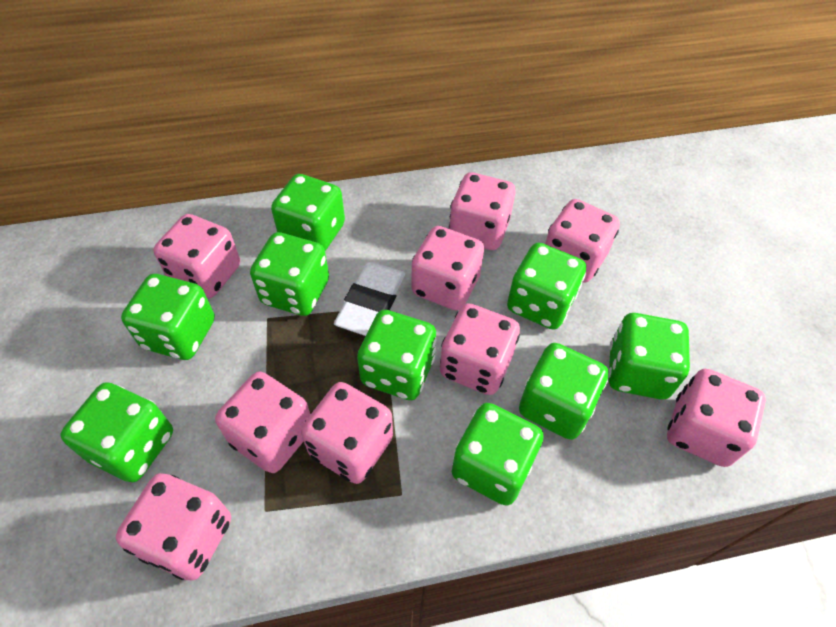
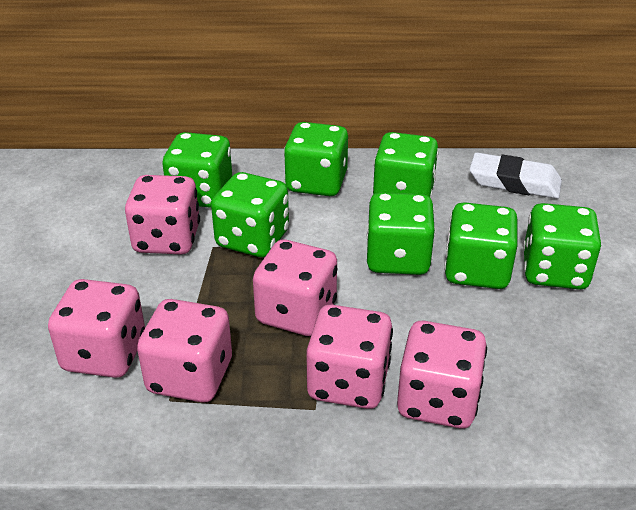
green dice: 9 -> 7
pink dice: 9 -> 6

